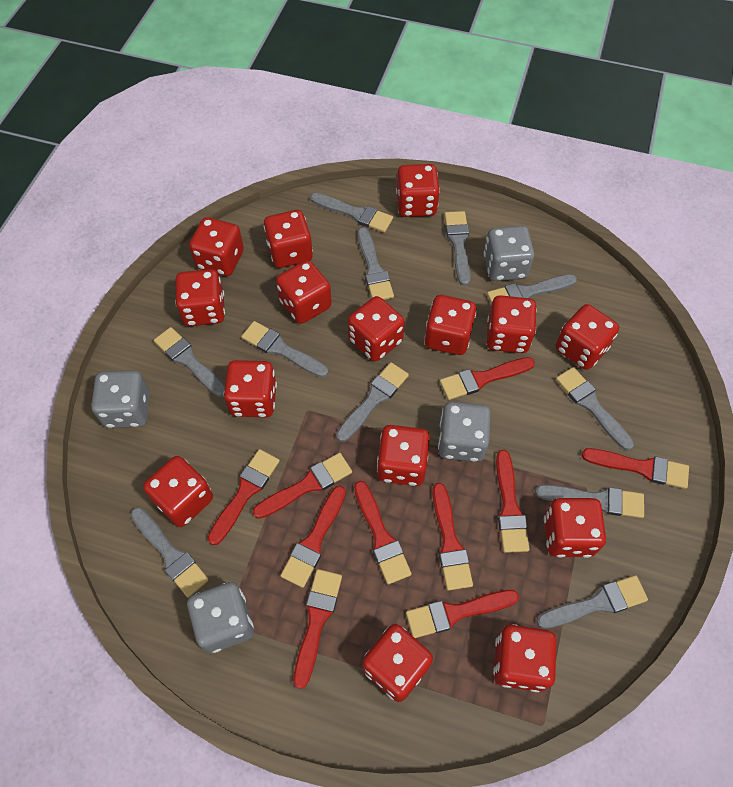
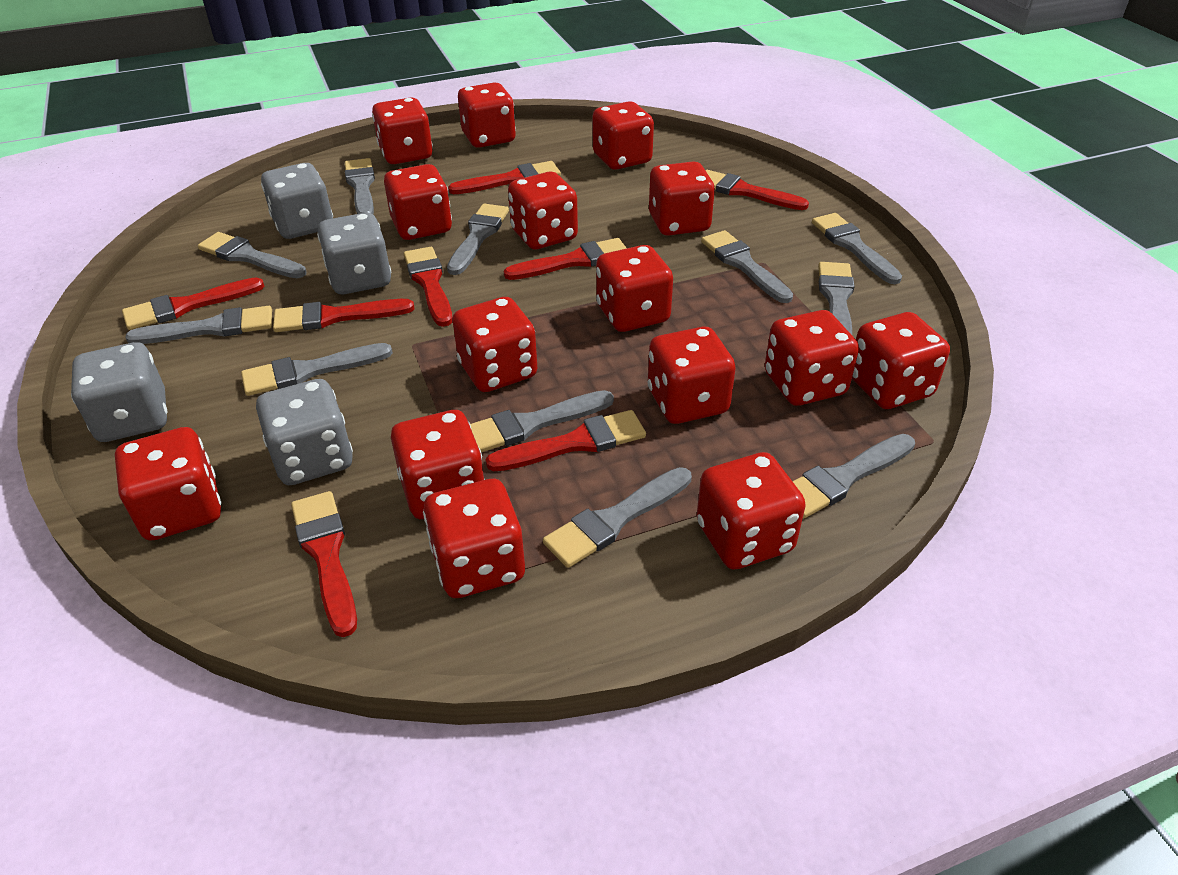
red brush: 10 -> 8

